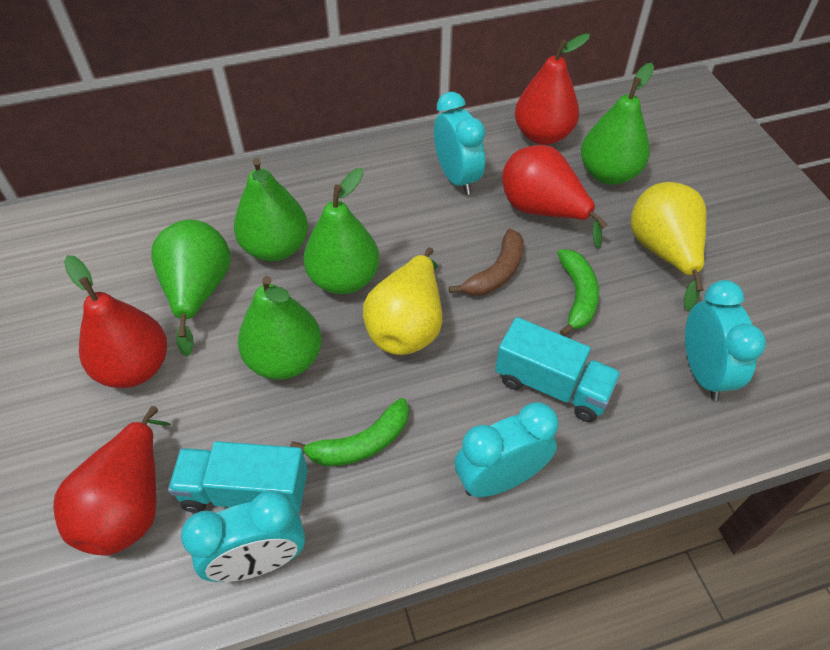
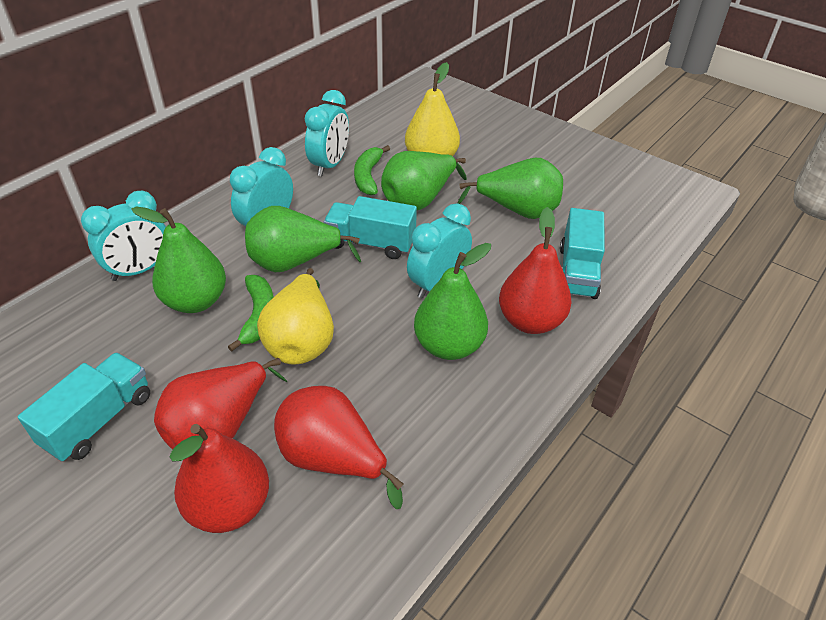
brown banana: 1 -> 0
turquoise truck: 2 -> 3

